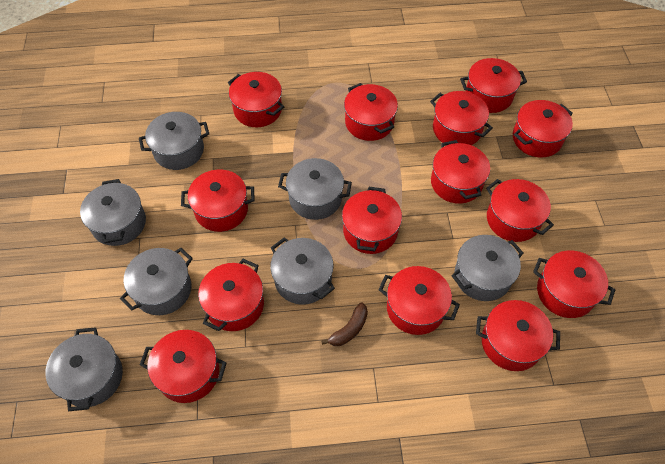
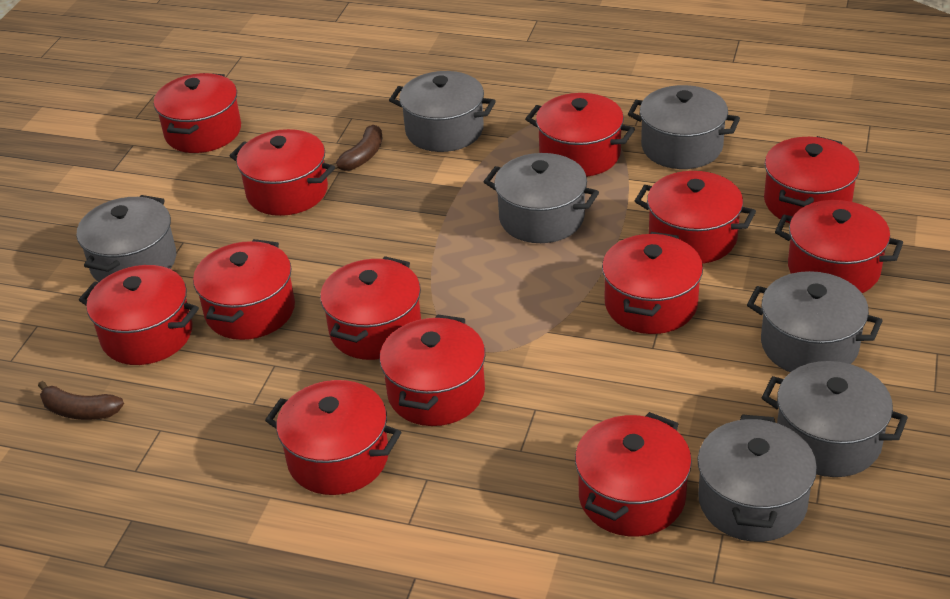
brown banana: 1 -> 2
red pot: 14 -> 13

